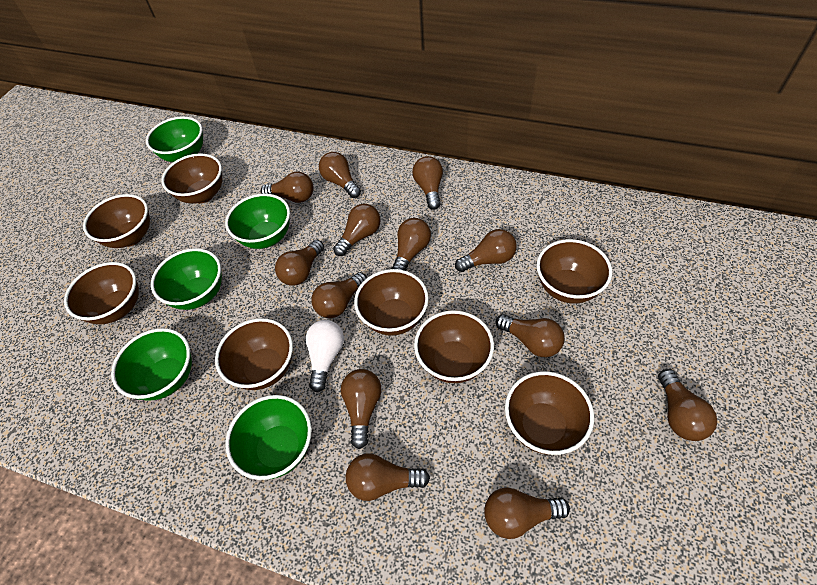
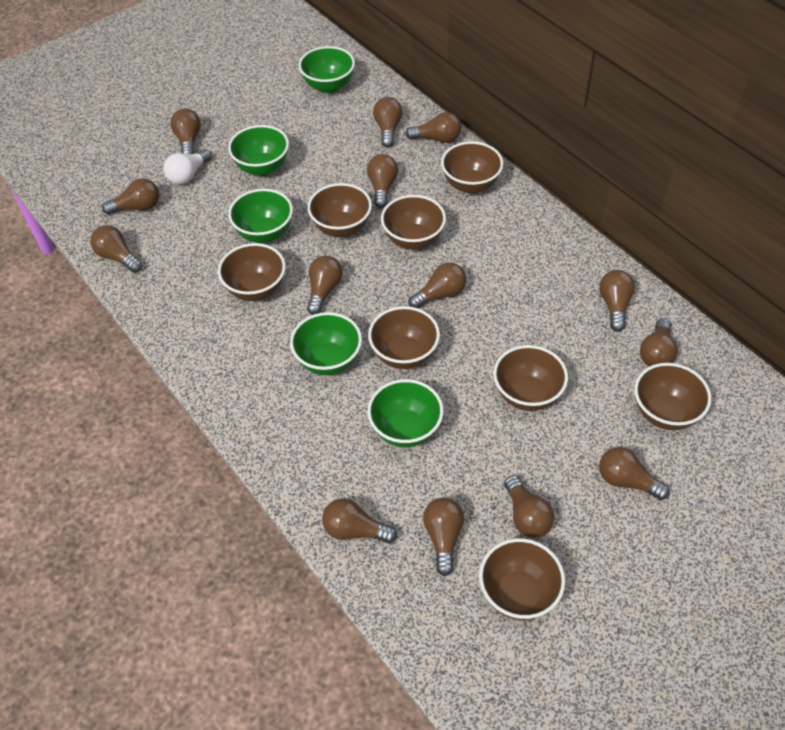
brown light bulb: 13 -> 14

